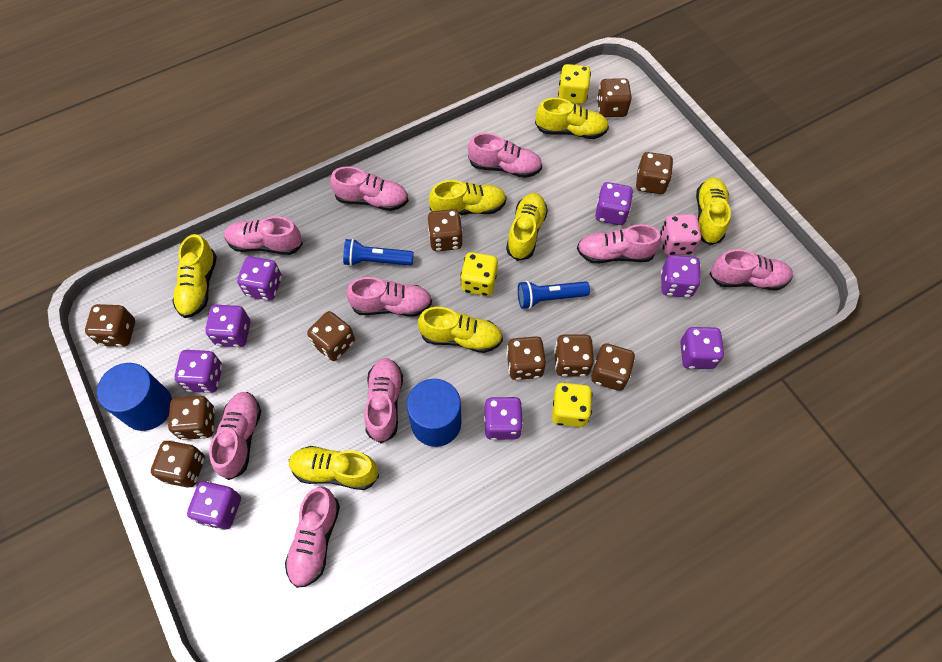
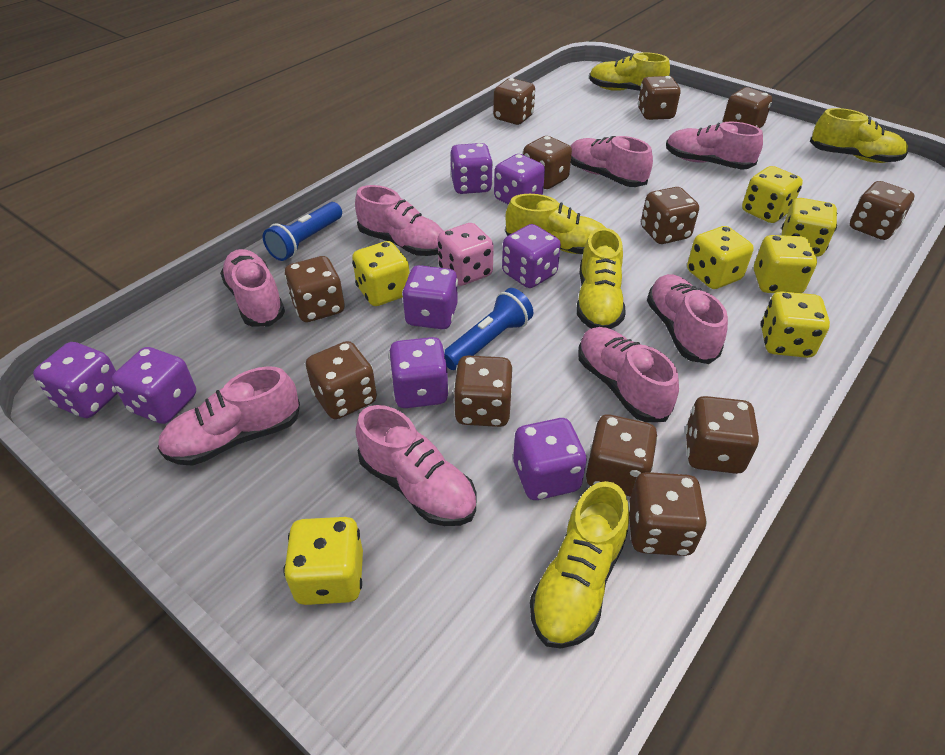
blue cylinder: 2 -> 0
brown dice: 10 -> 12
pink shoe: 9 -> 8
yellow dice: 3 -> 7
yellow shoe: 7 -> 5

